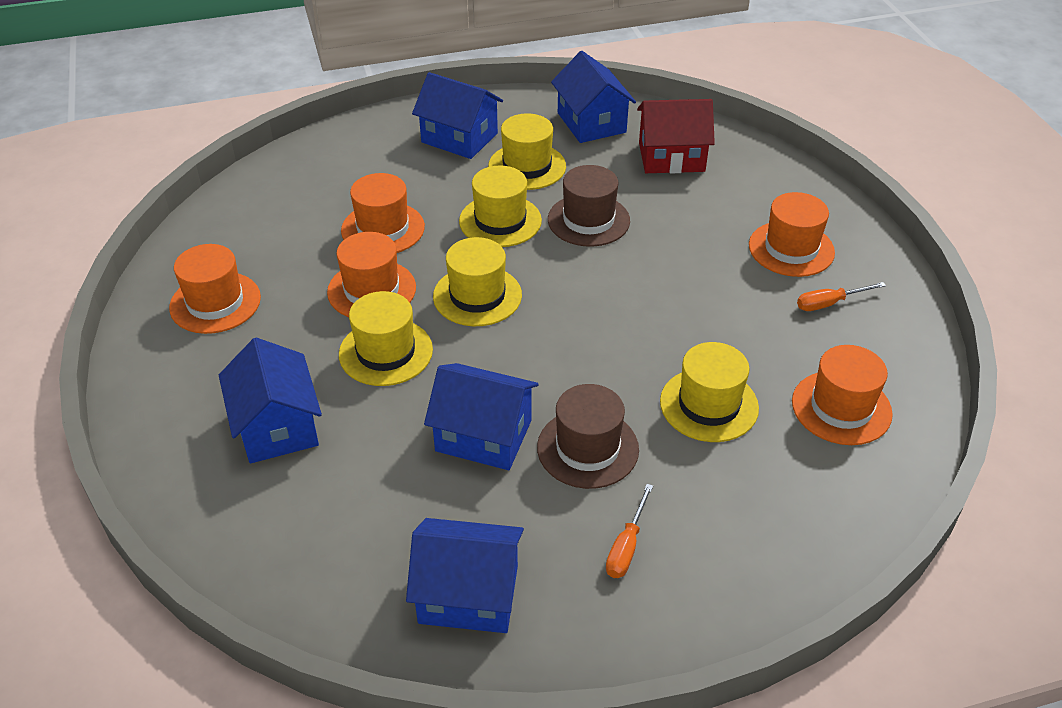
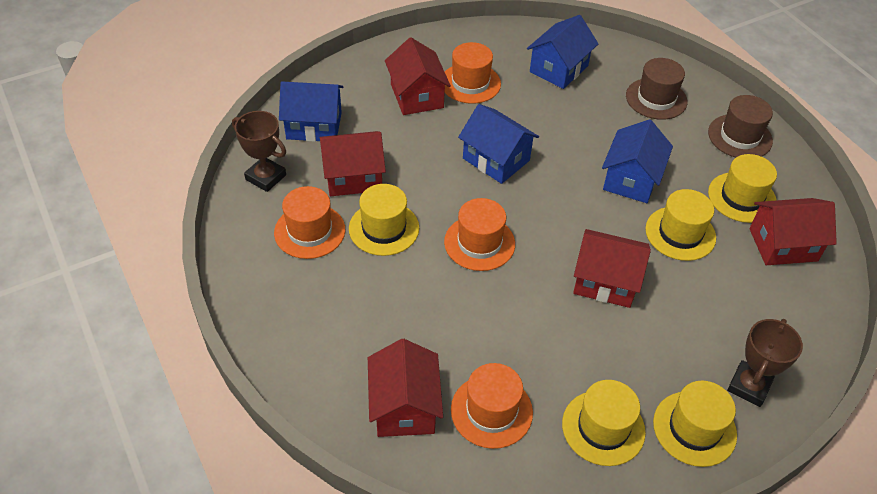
blue house: 5 -> 4
brown trophy: 0 -> 2
orange hat: 5 -> 4
orange screwdriver: 2 -> 0
red house: 1 -> 5

